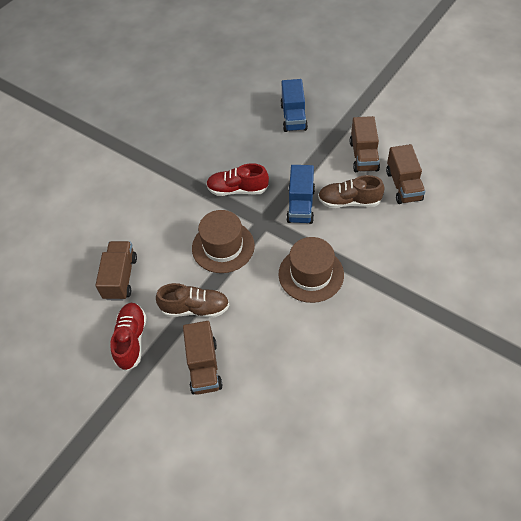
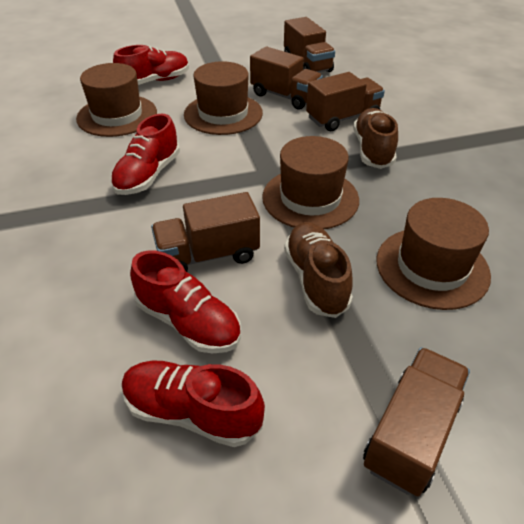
blue truck: 2 -> 0
brown hat: 2 -> 4
brown truck: 4 -> 5
red shoe: 2 -> 4

